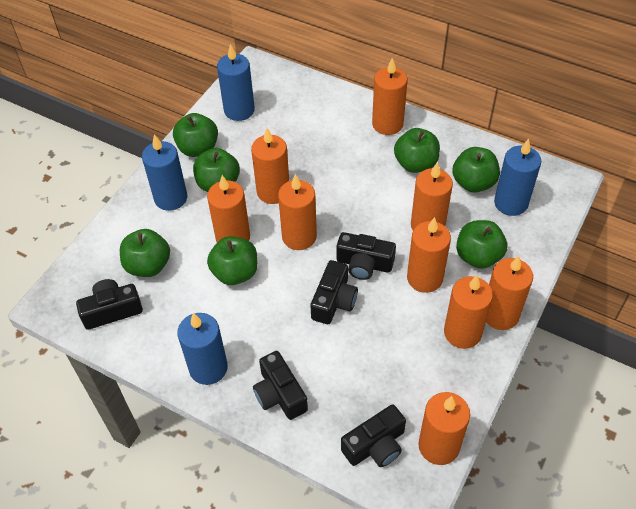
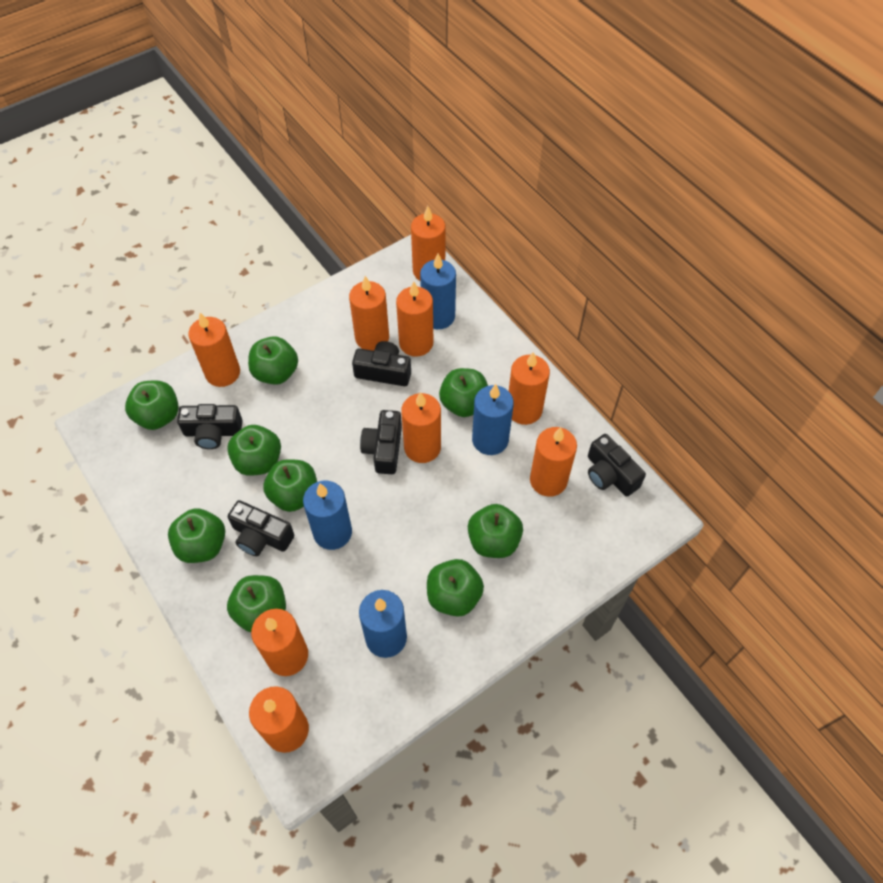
green apple: 7 -> 9

